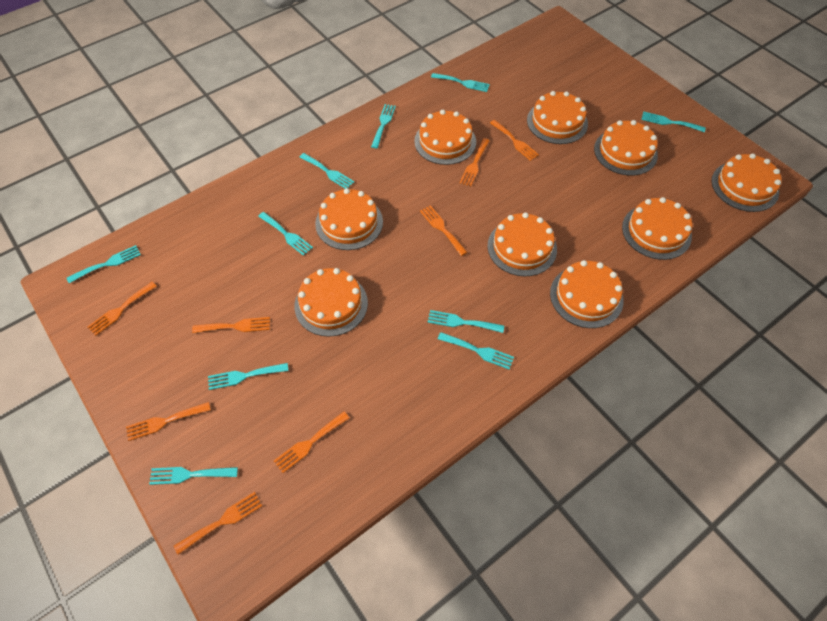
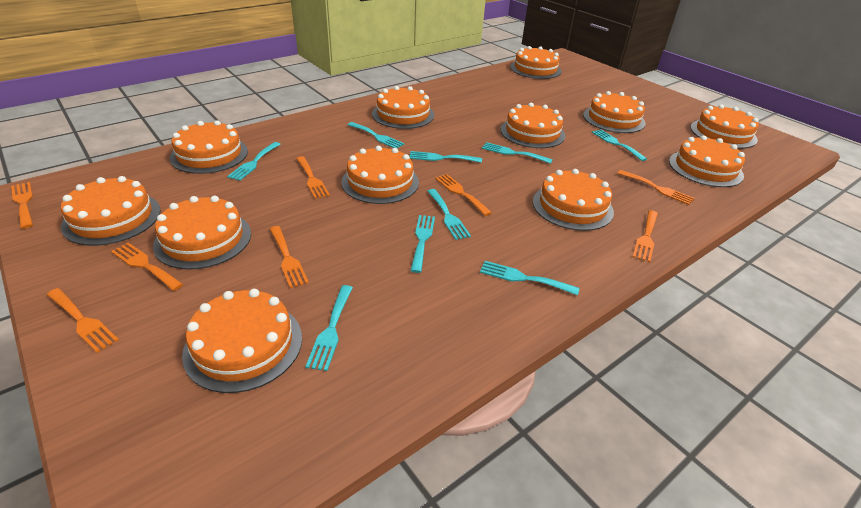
orange cake: 9 -> 12
turquoise fork: 10 -> 9

